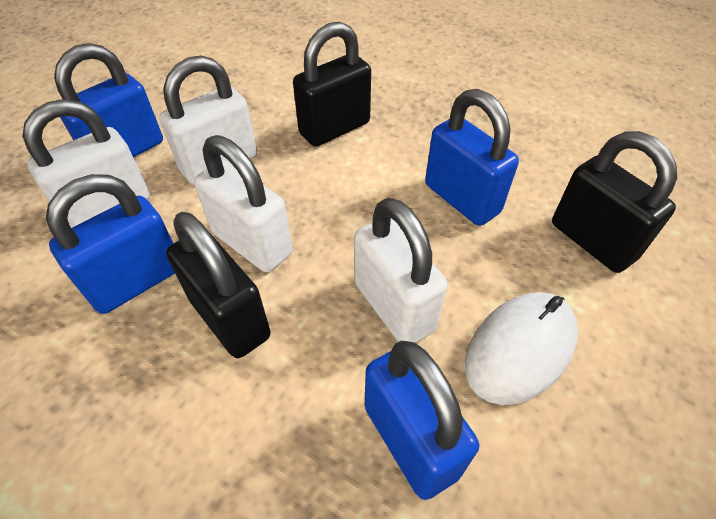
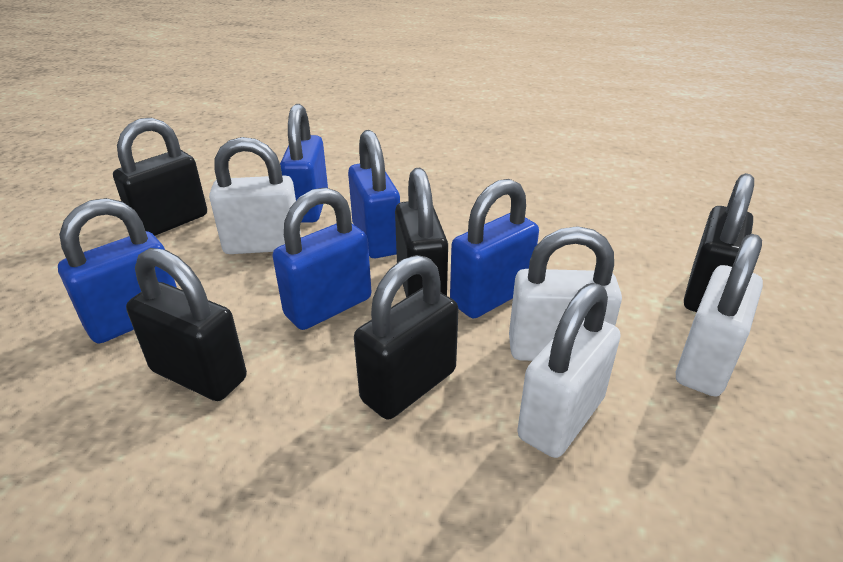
black padlock: 3 -> 5
blue padlock: 4 -> 5
white mouse: 1 -> 0

